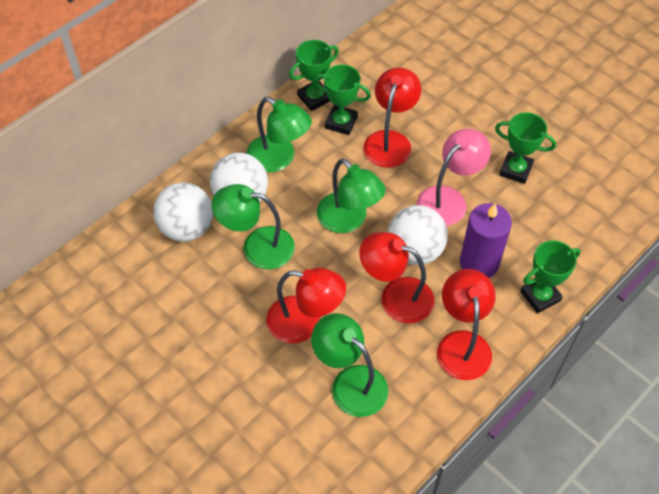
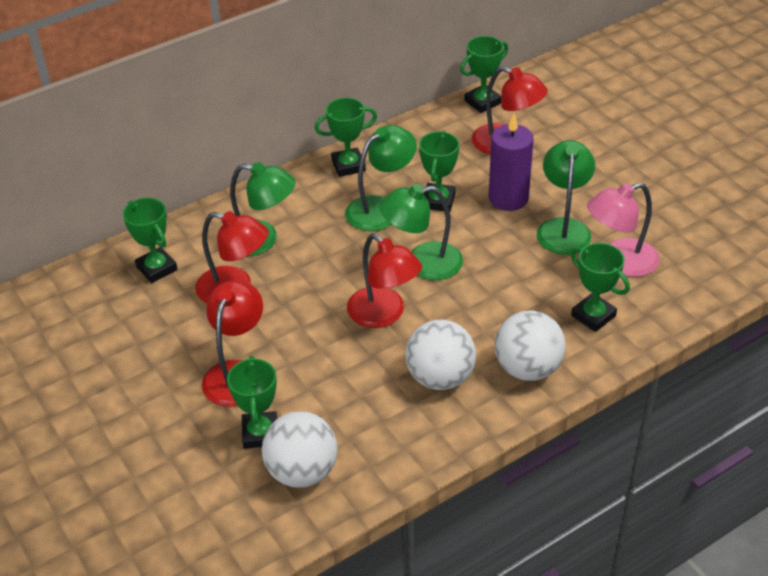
green trophy: 4 -> 6

